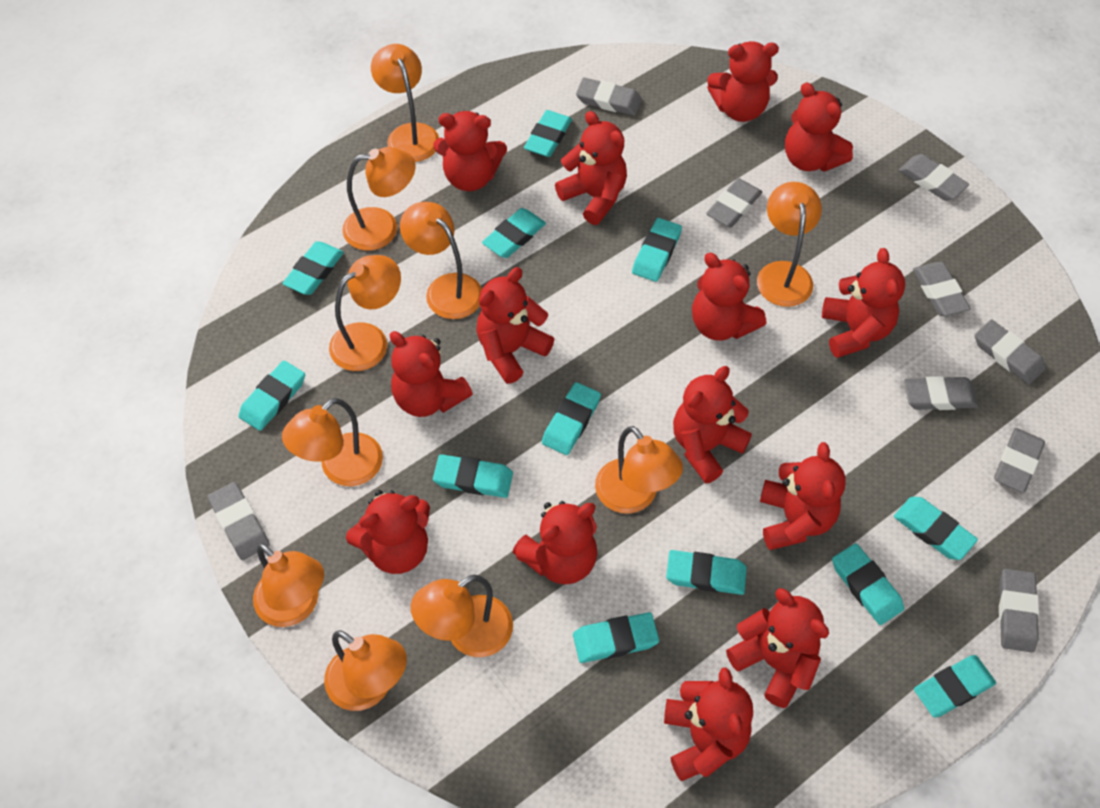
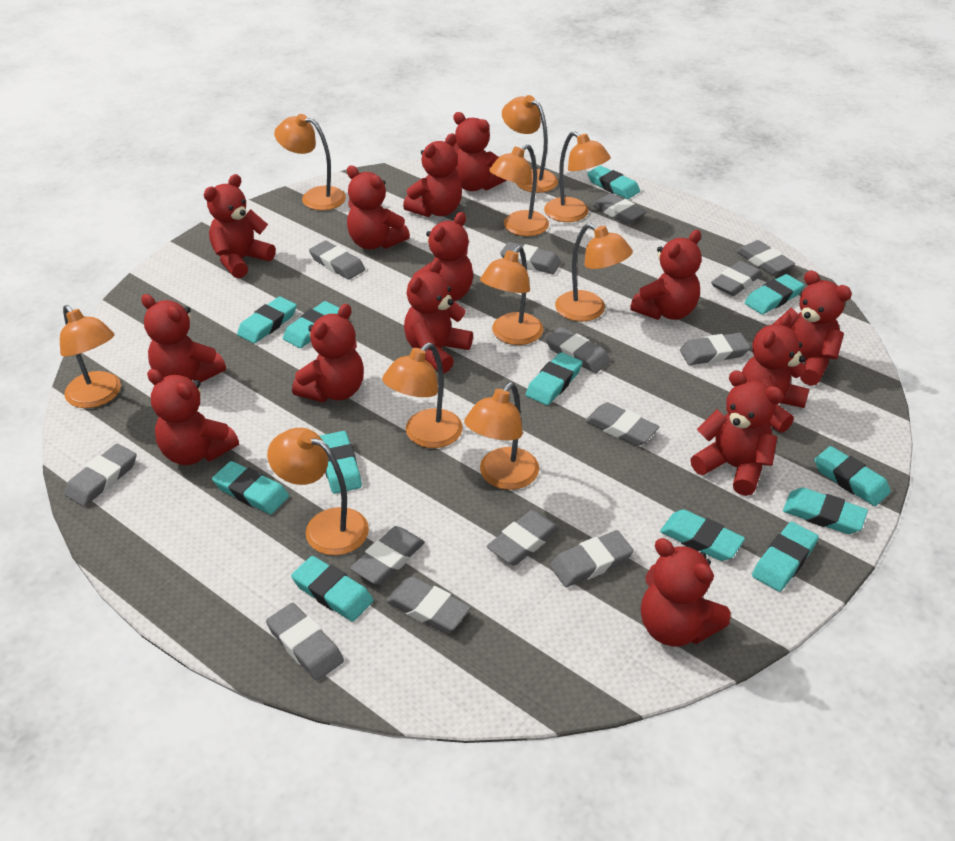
grey eraser: 9 -> 14

